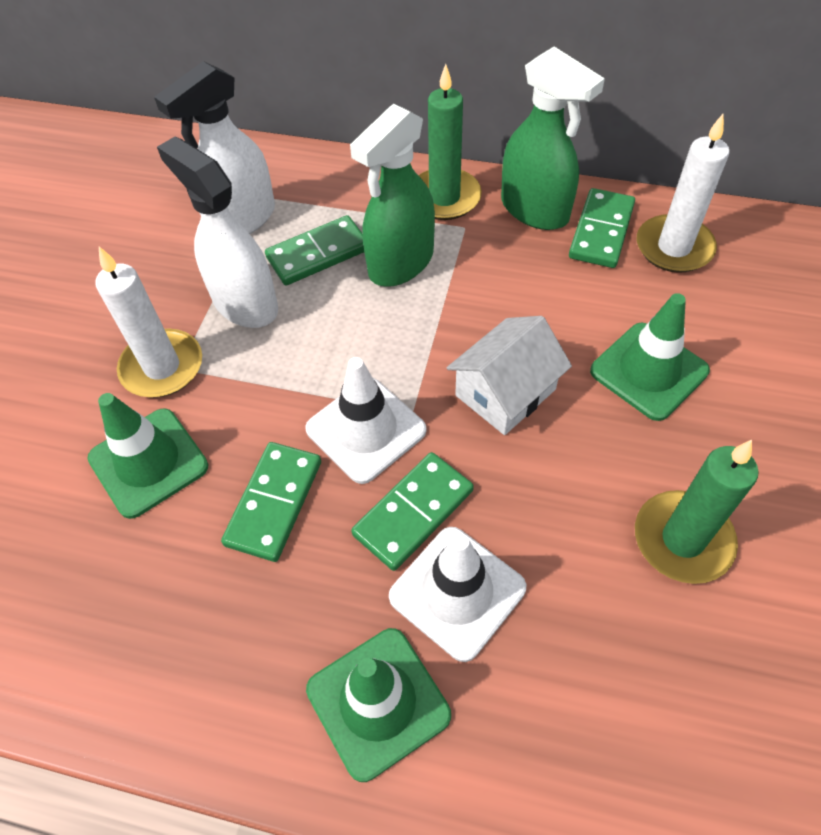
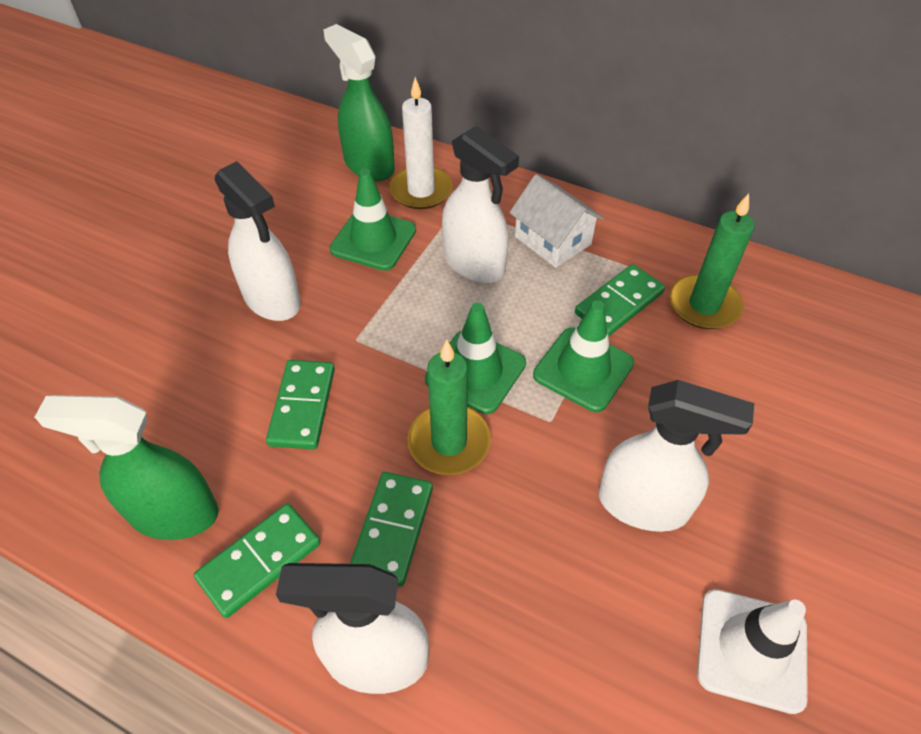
white candle: 2 -> 1
white spray bottle: 2 -> 4
white traffic cone: 2 -> 1

